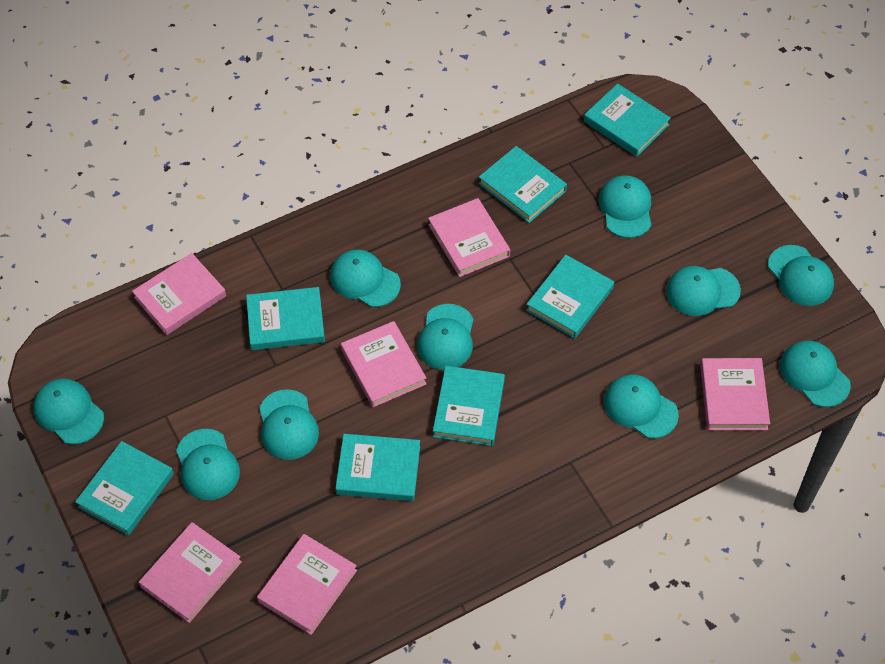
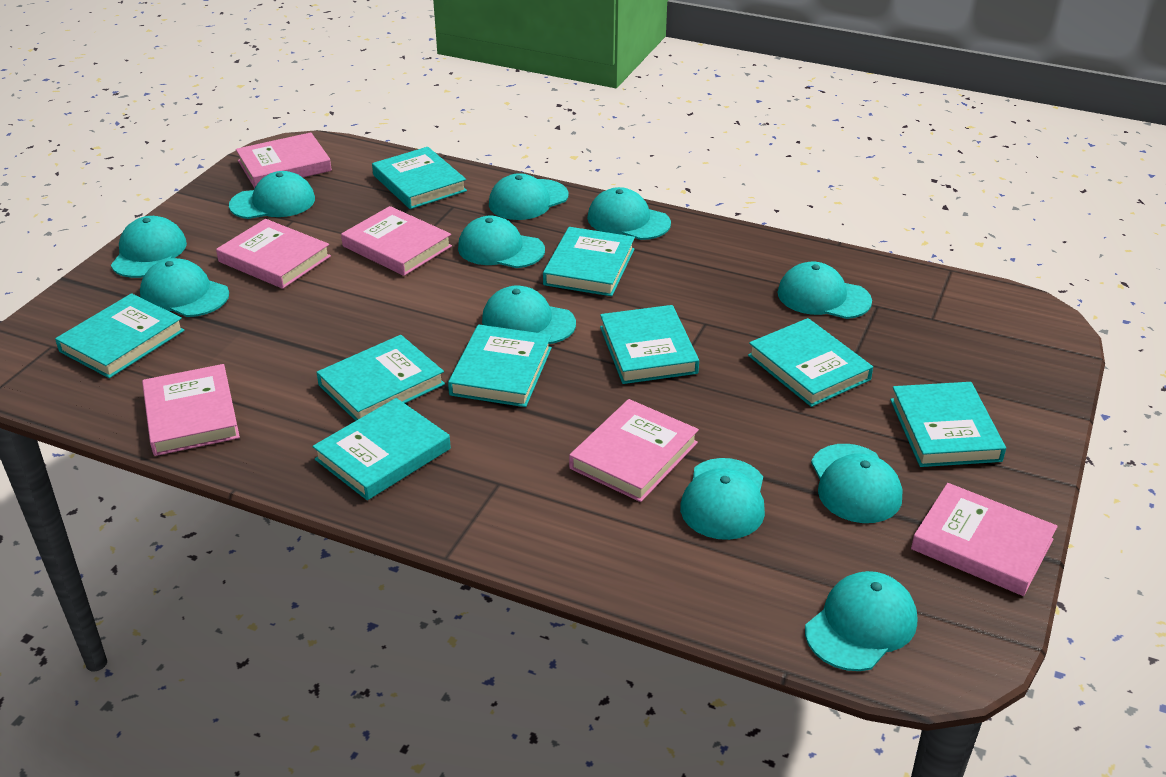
turquoise book: 7 -> 9
turquoise cap: 10 -> 11

